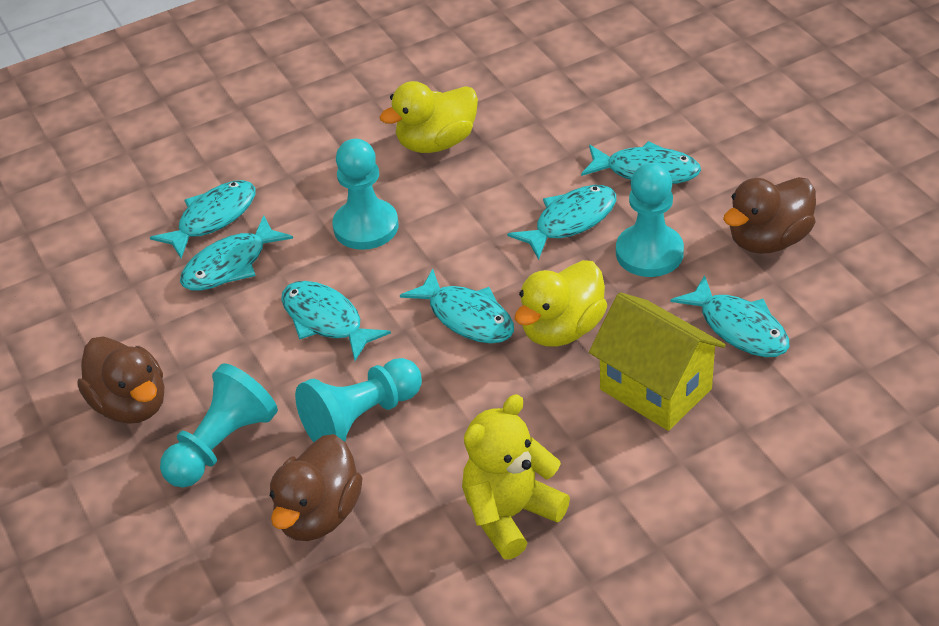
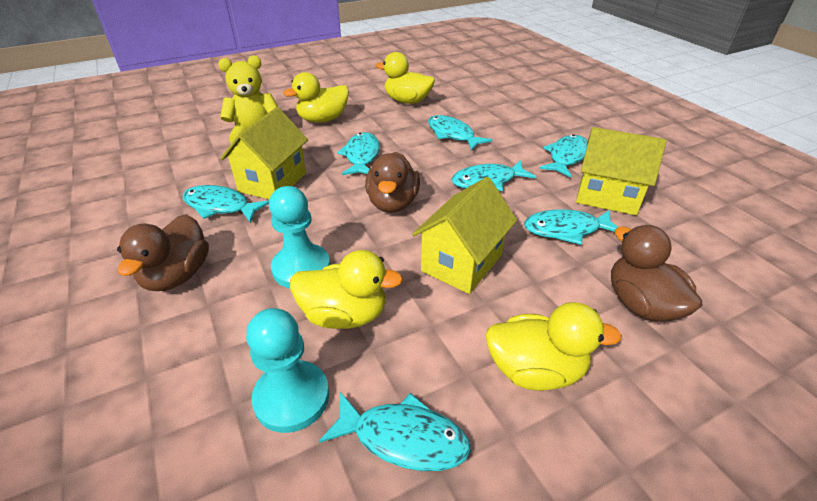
turquoise pawn: 4 -> 2
yellow duck: 2 -> 4
yellow house: 1 -> 3

